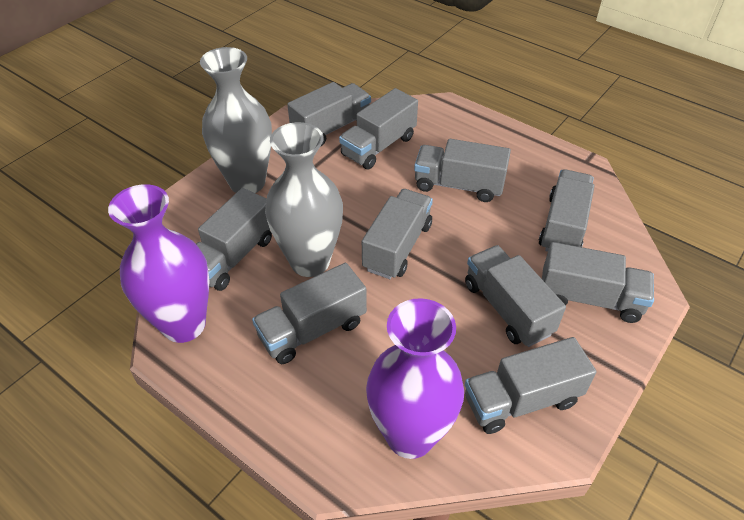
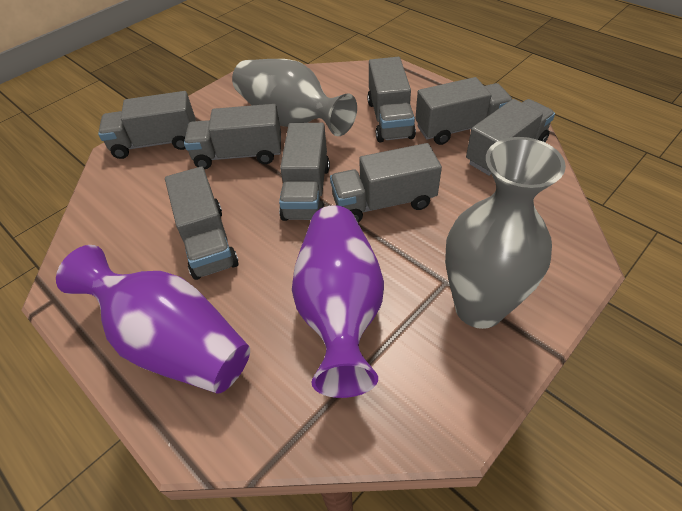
grey truck: 10 -> 8

